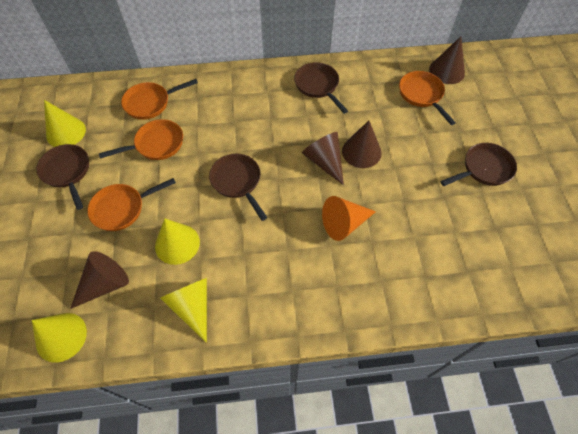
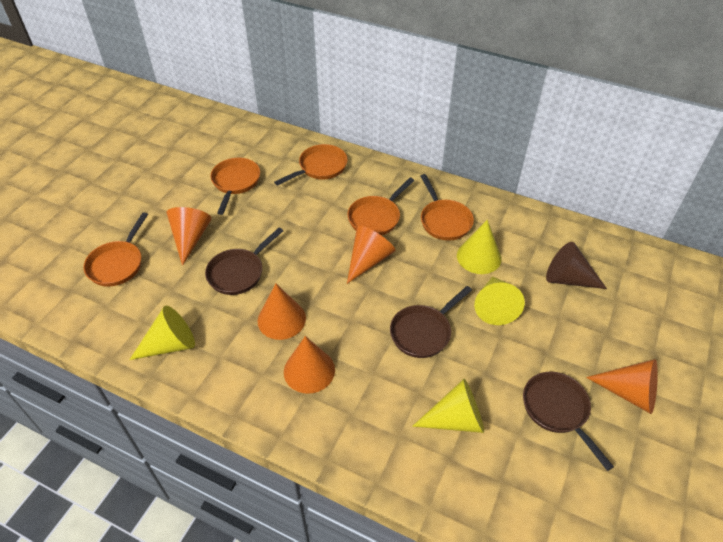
brown cone: 4 -> 1
brown pan: 4 -> 3
orange cone: 1 -> 5
orange pan: 4 -> 5

